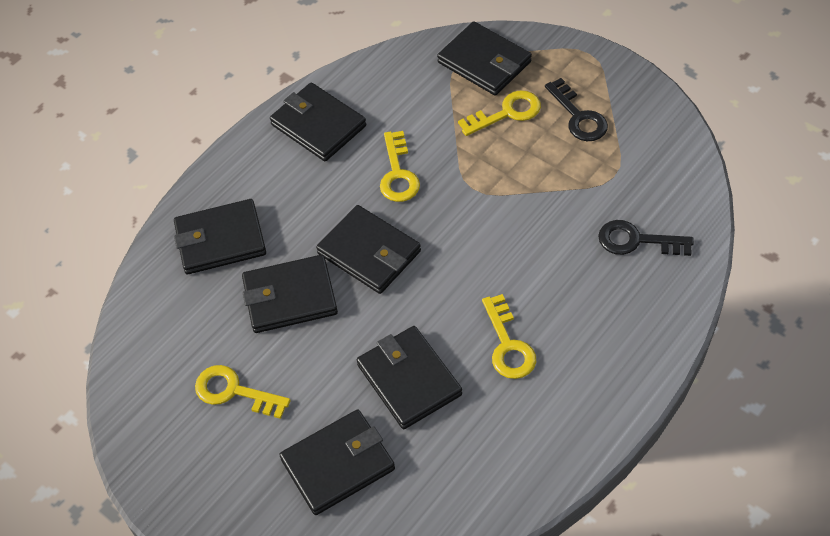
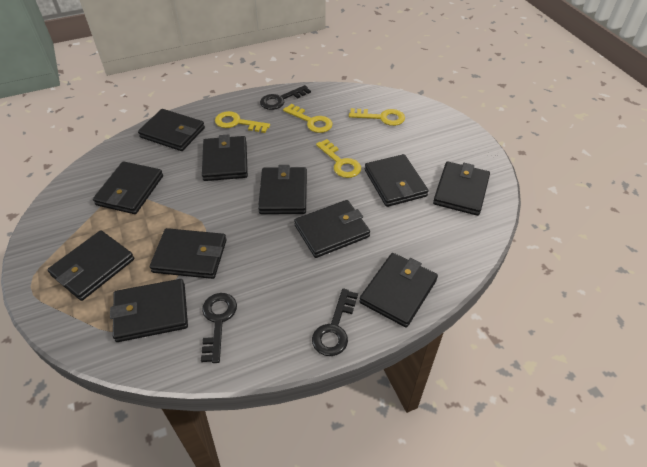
black key: 2 -> 3
black wallet: 7 -> 11

